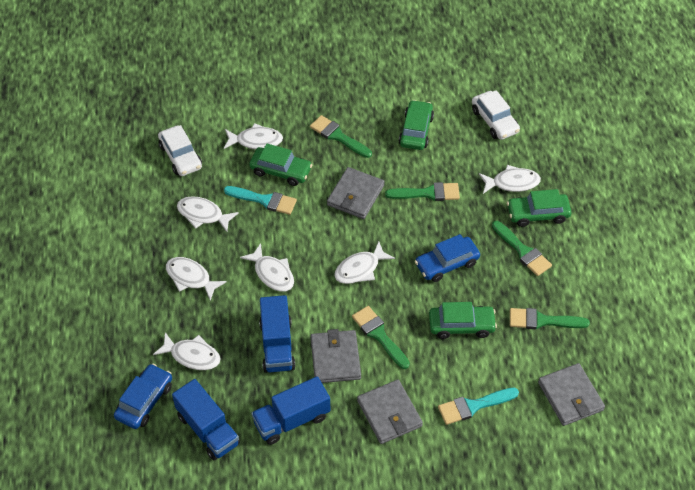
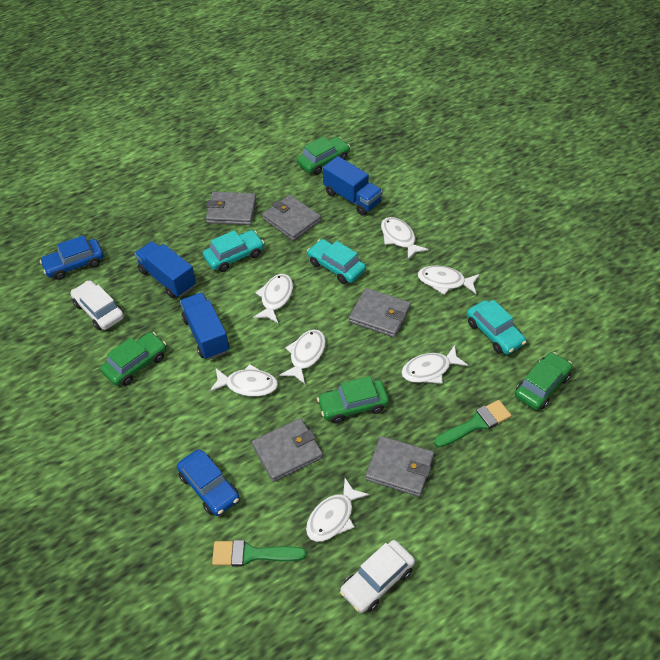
green brush: 5 -> 2
grey wallet: 4 -> 5
turquoise brush: 2 -> 0
turquoise car: 0 -> 3

